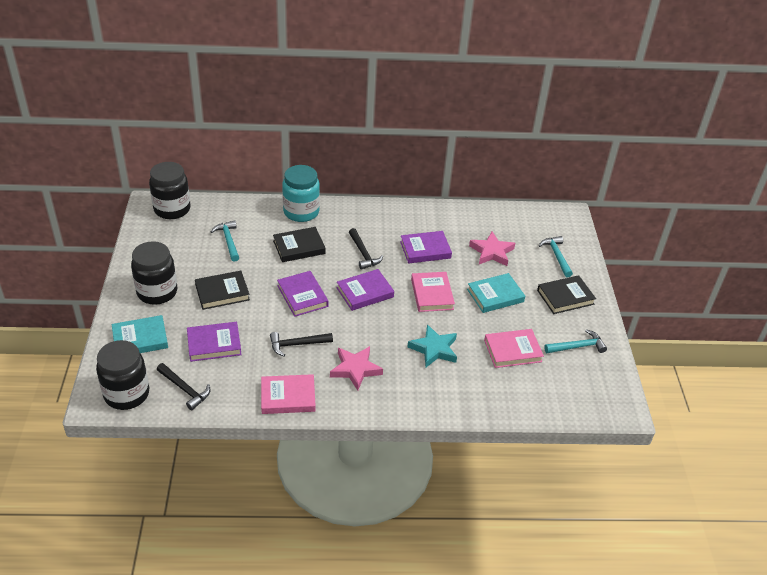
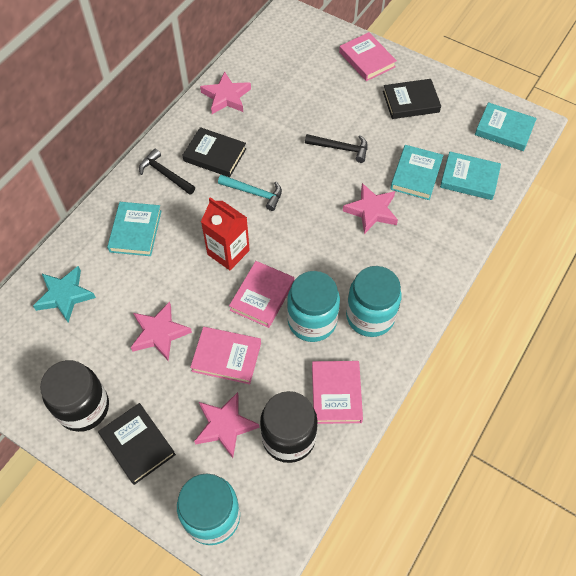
black hammer: 3 -> 2
black jar: 3 -> 2
pink book: 3 -> 4
pink star: 2 -> 4
purple book: 4 -> 0
red carton: 0 -> 1
turquoise book: 2 -> 4
turquoise hammer: 3 -> 1
turquoise jar: 1 -> 3

